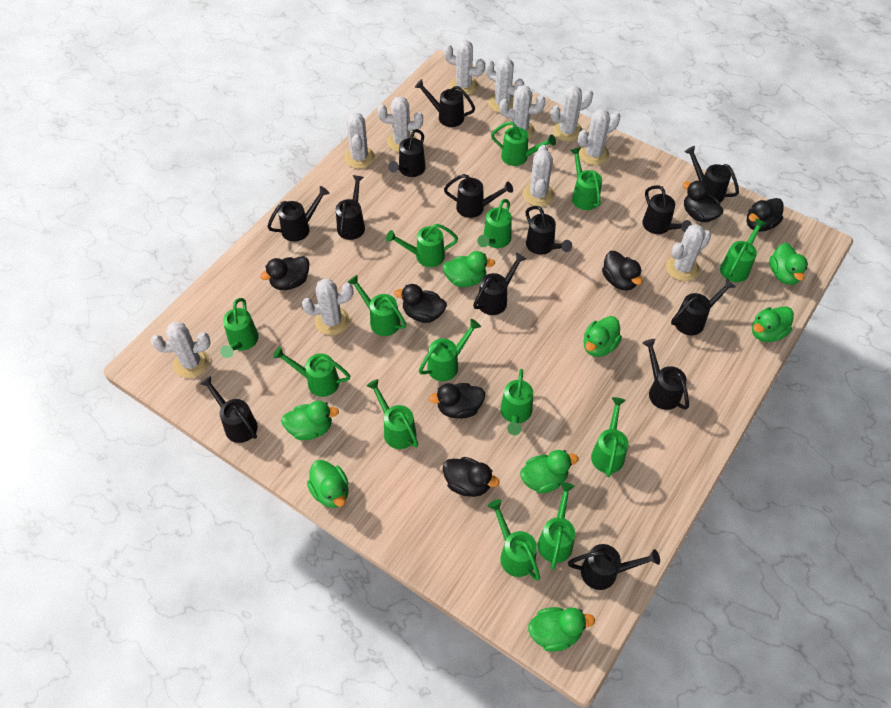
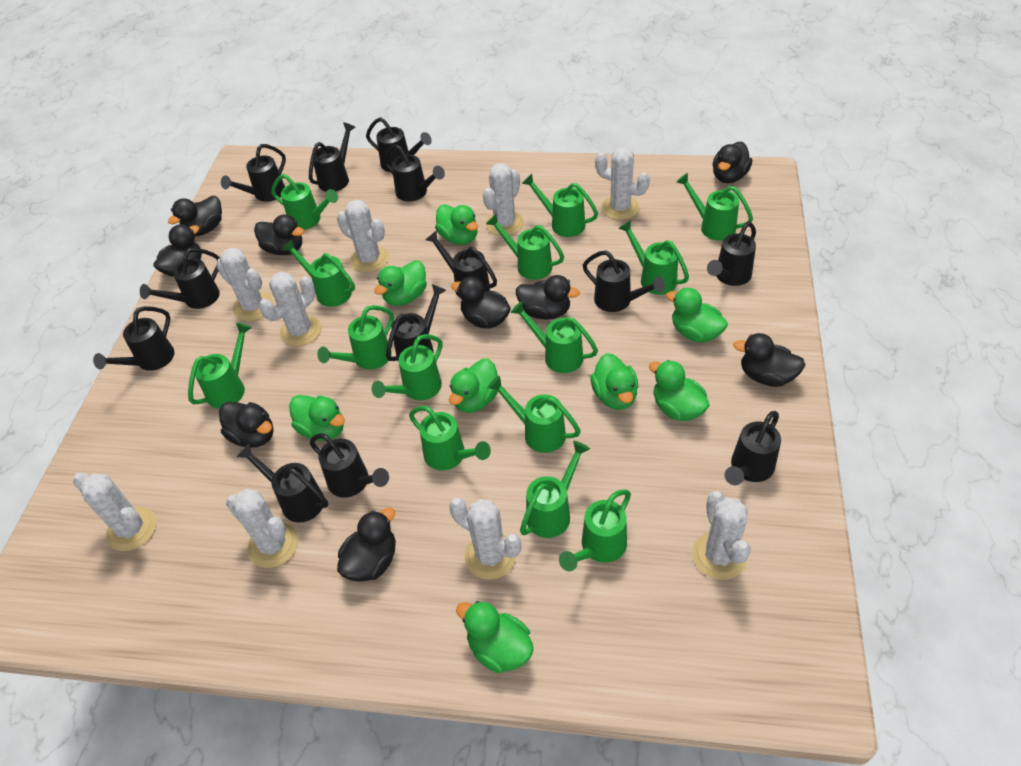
black duck: 7 -> 9
white cactus: 11 -> 9

